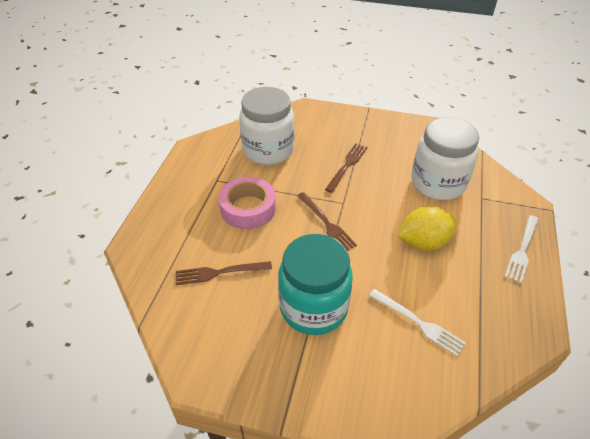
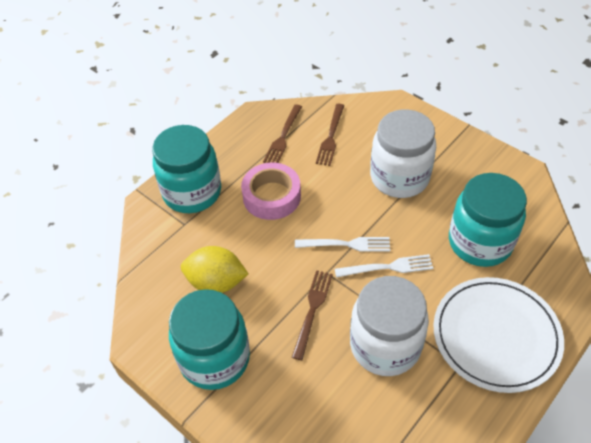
turquoise jar: 1 -> 3
white plate: 0 -> 1

